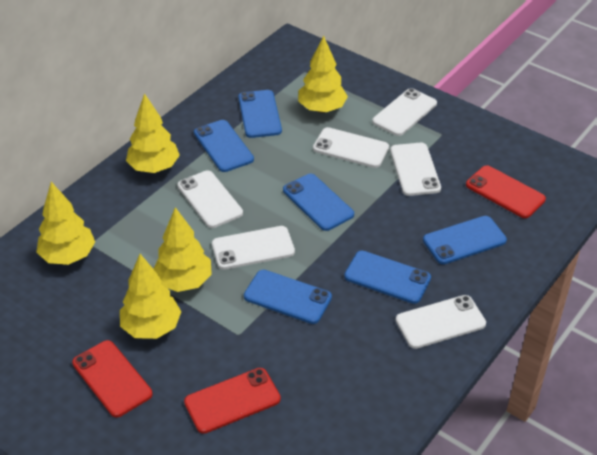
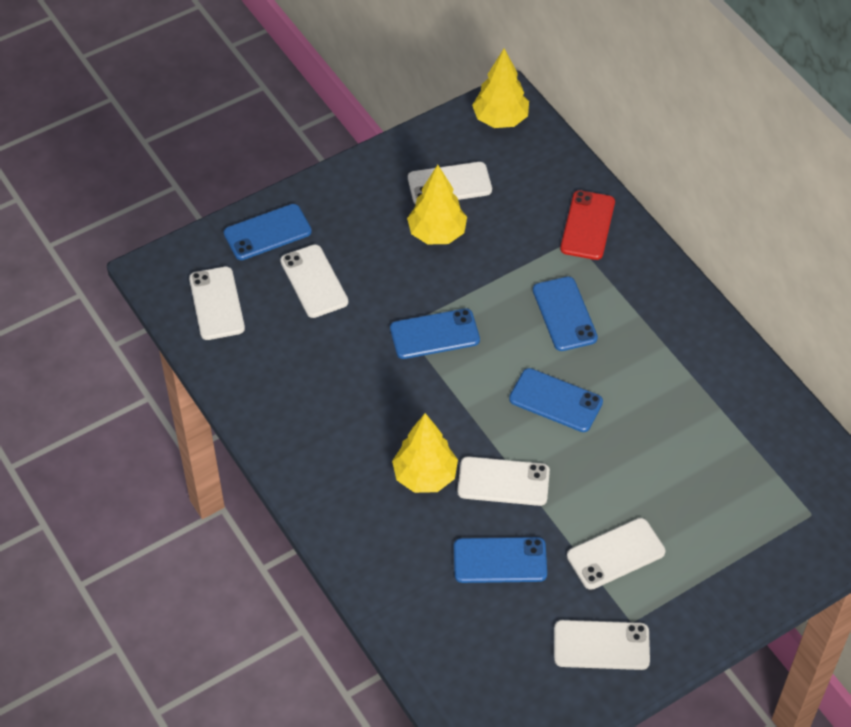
blue phone: 6 -> 5
red phone: 3 -> 1
yellow tree: 5 -> 3

